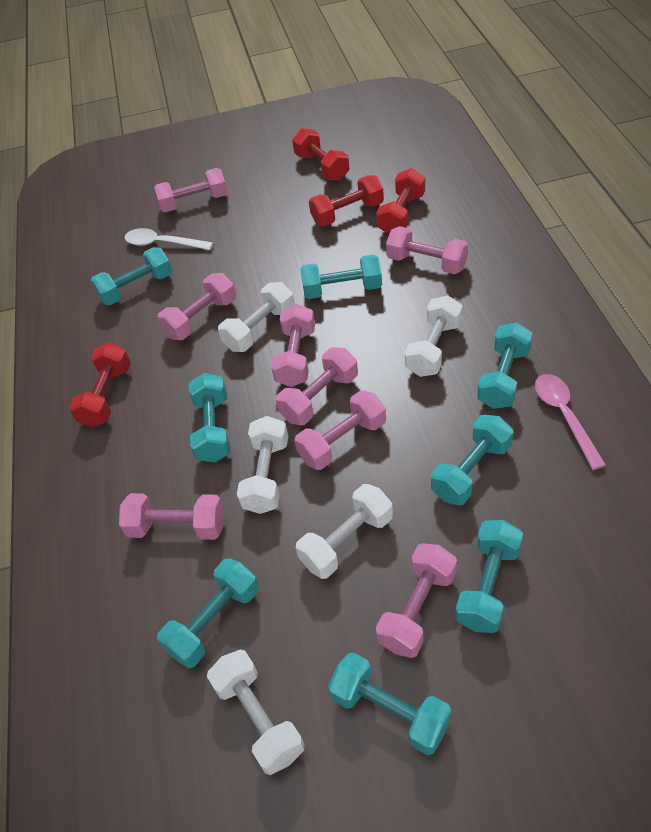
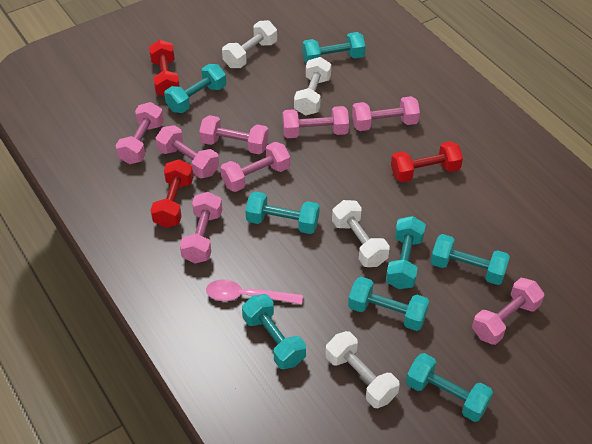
red dumbbell: 4 -> 3
white dumbbell: 5 -> 4
white spoon: 1 -> 0

